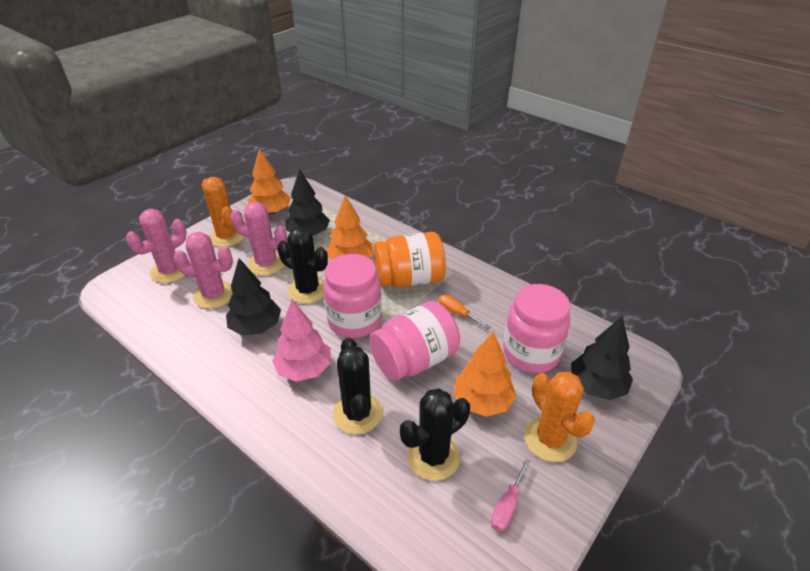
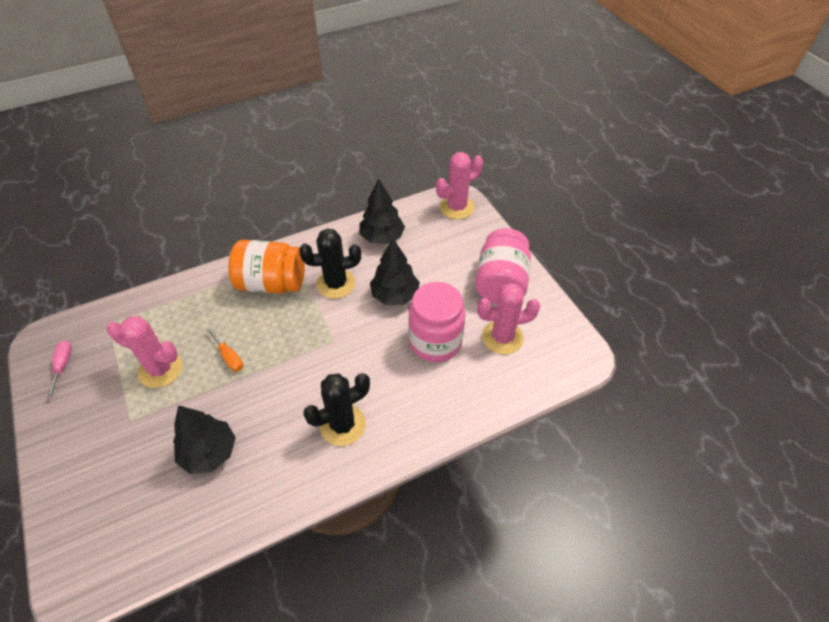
black cactus: 3 -> 2
orange cactus: 2 -> 0
orange tree: 3 -> 0
pink jar: 3 -> 2
pink tree: 1 -> 0

